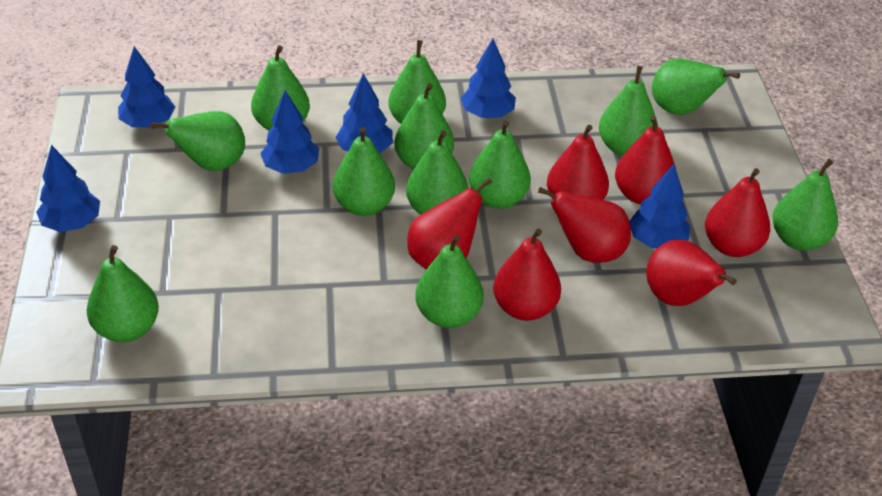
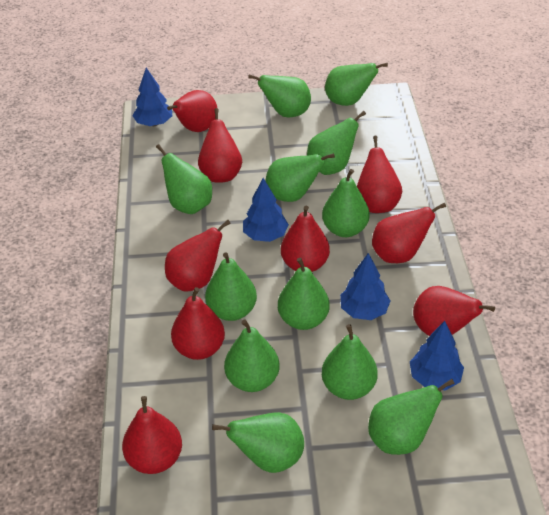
blue tree: 6 -> 4
red pear: 7 -> 9

